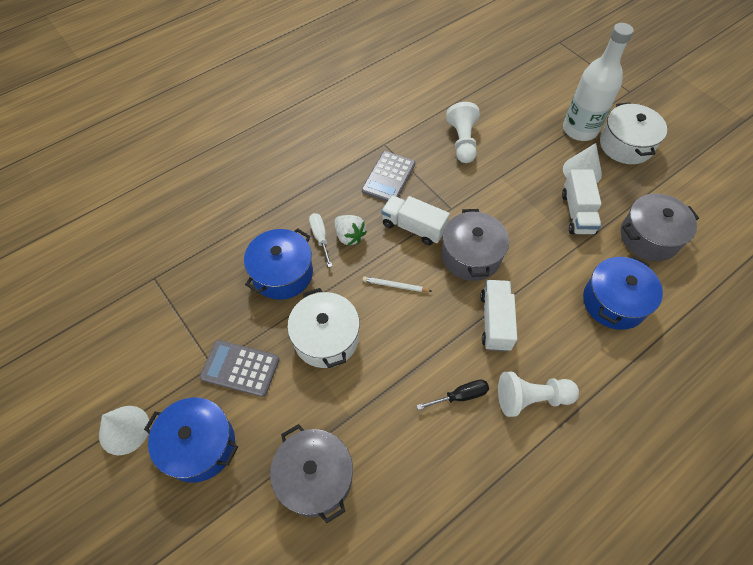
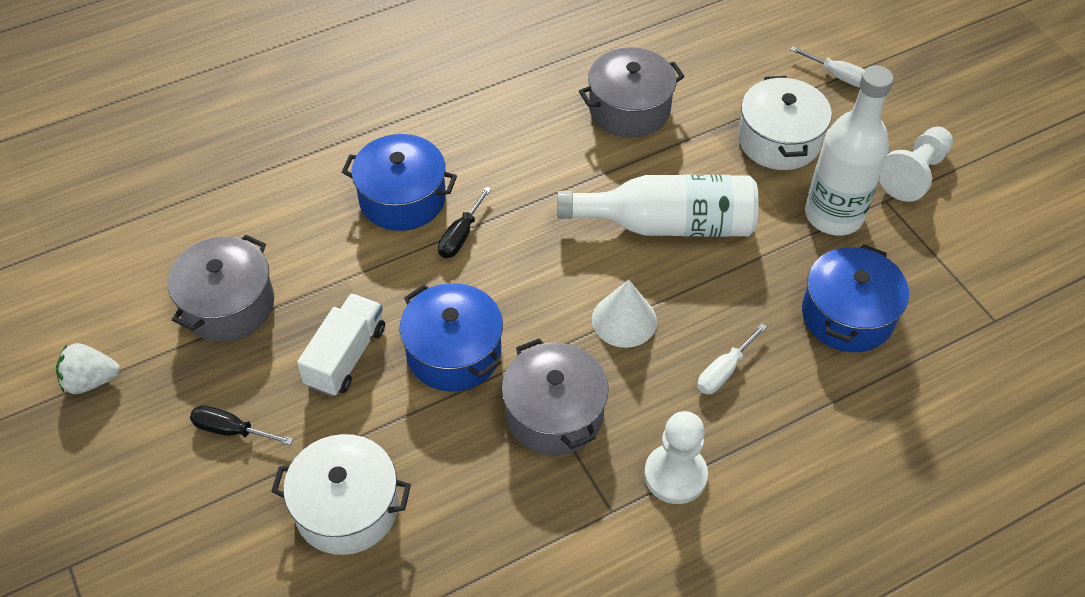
black screwdriver: 1 -> 2
grey calculator: 2 -> 0
white bottle: 1 -> 2
white cone: 2 -> 1
white pencil: 1 -> 0
white screwdriver: 1 -> 2
white truck: 3 -> 1

